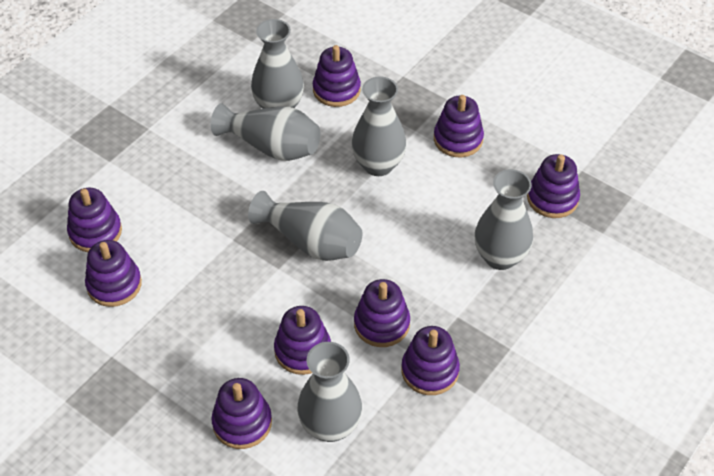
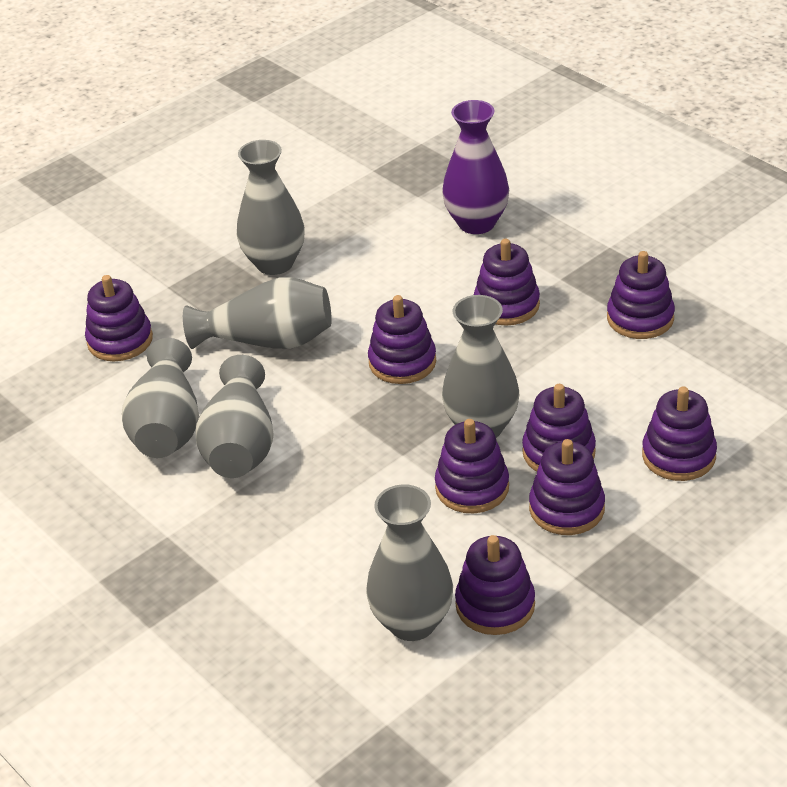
purple vase: 0 -> 1

